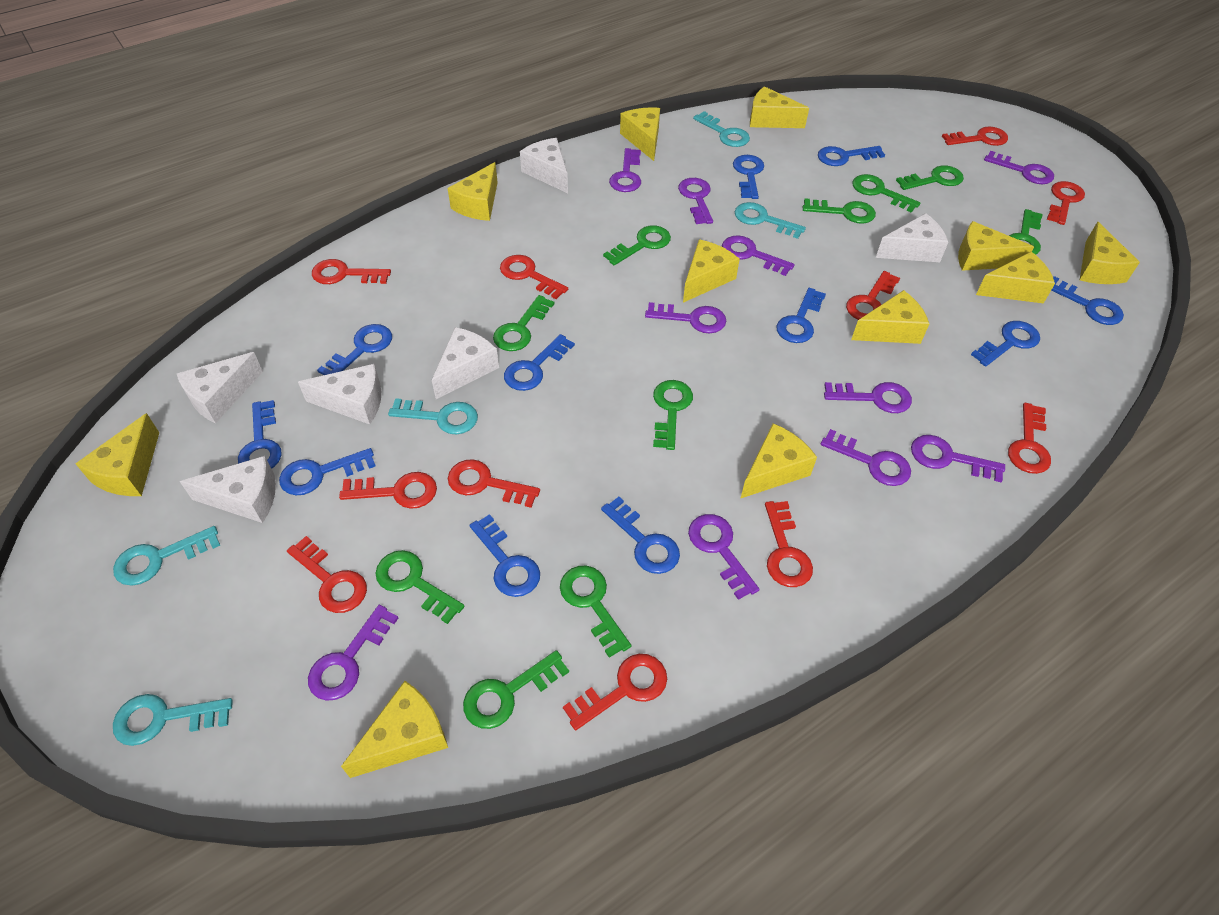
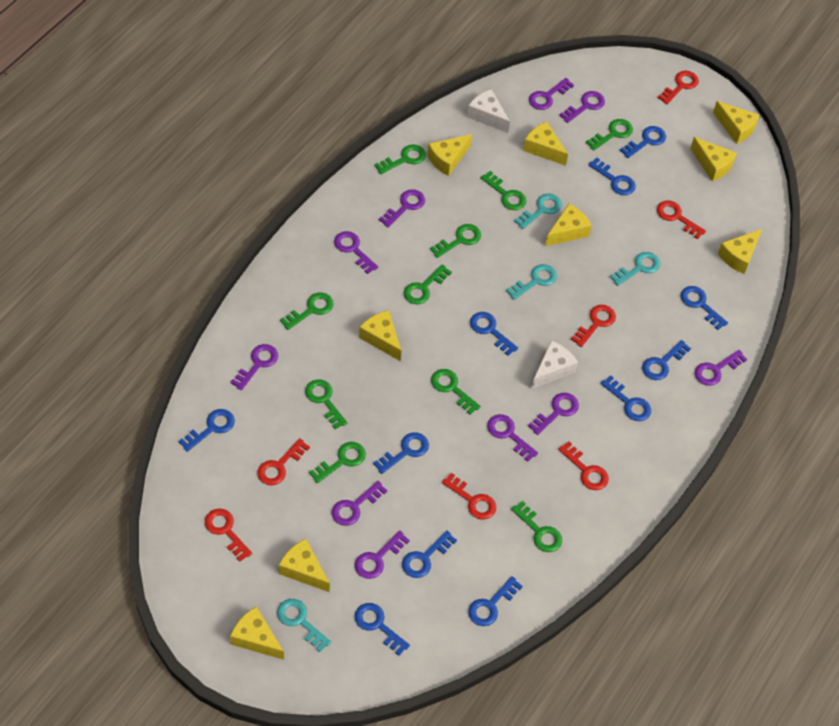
red key: 11 -> 7
turquoise key: 5 -> 4
white cheese: 6 -> 2
yellow cheese: 11 -> 9

